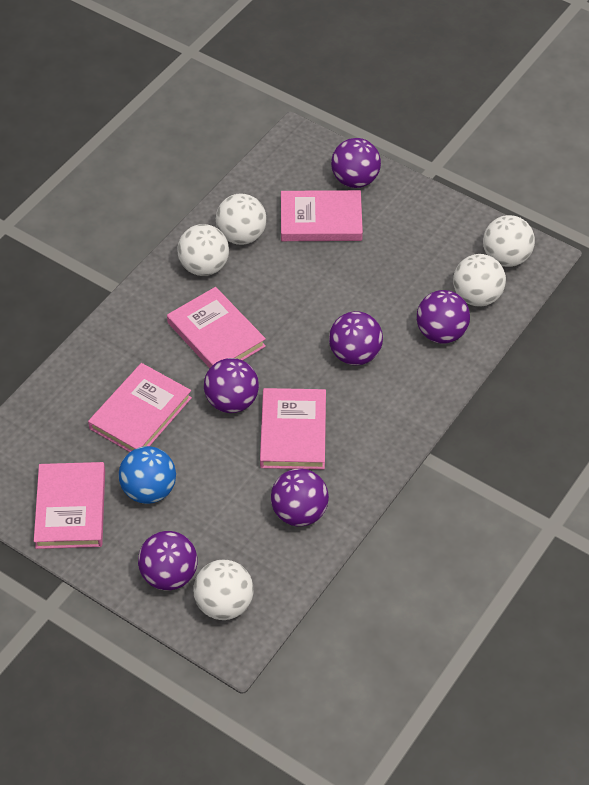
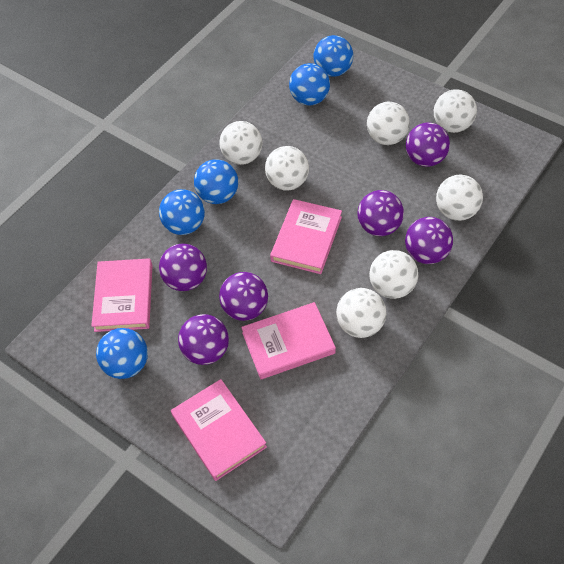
blue ball: 1 -> 5
pink book: 5 -> 4
white ball: 5 -> 7

